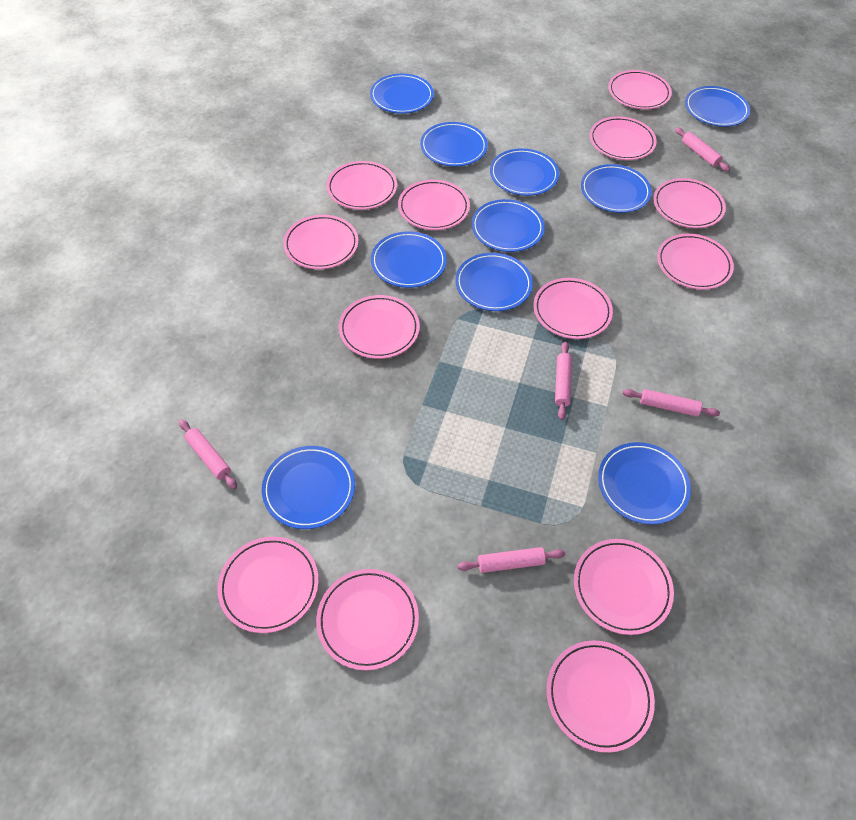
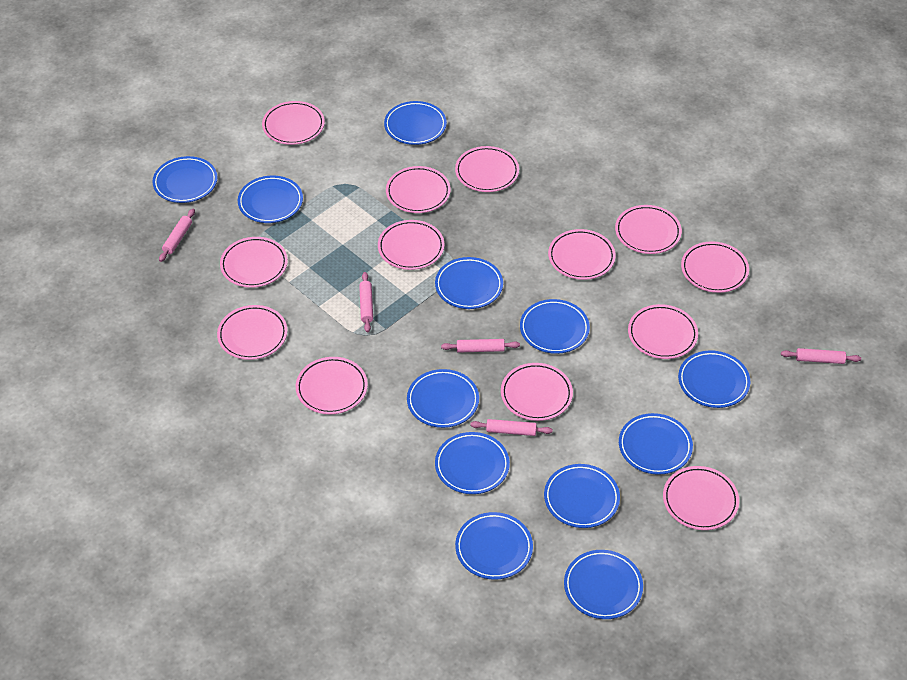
blue plate: 10 -> 12

